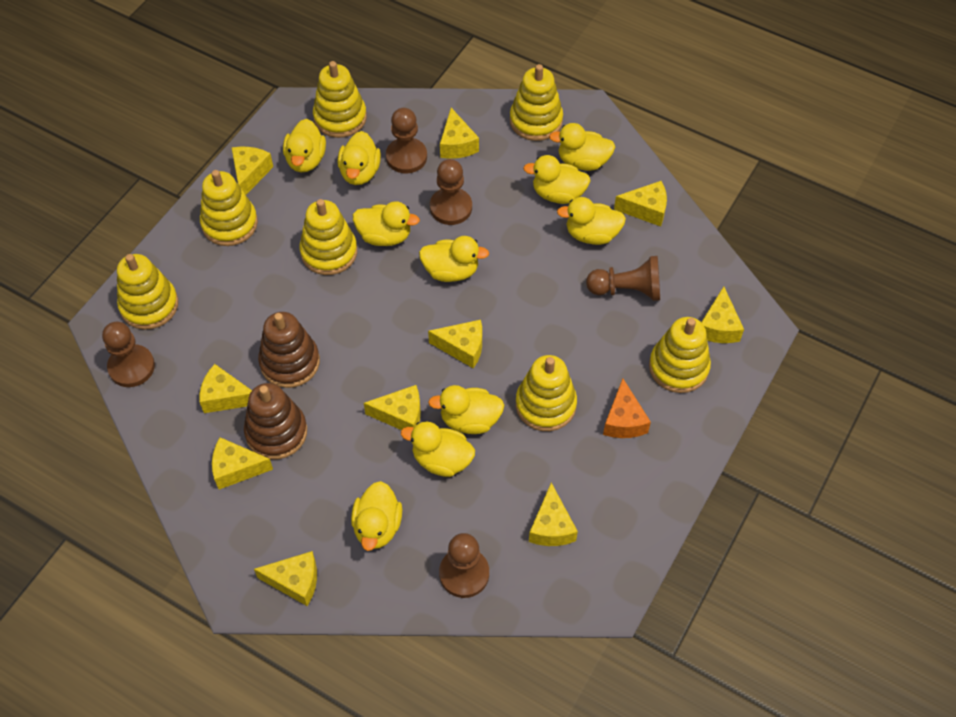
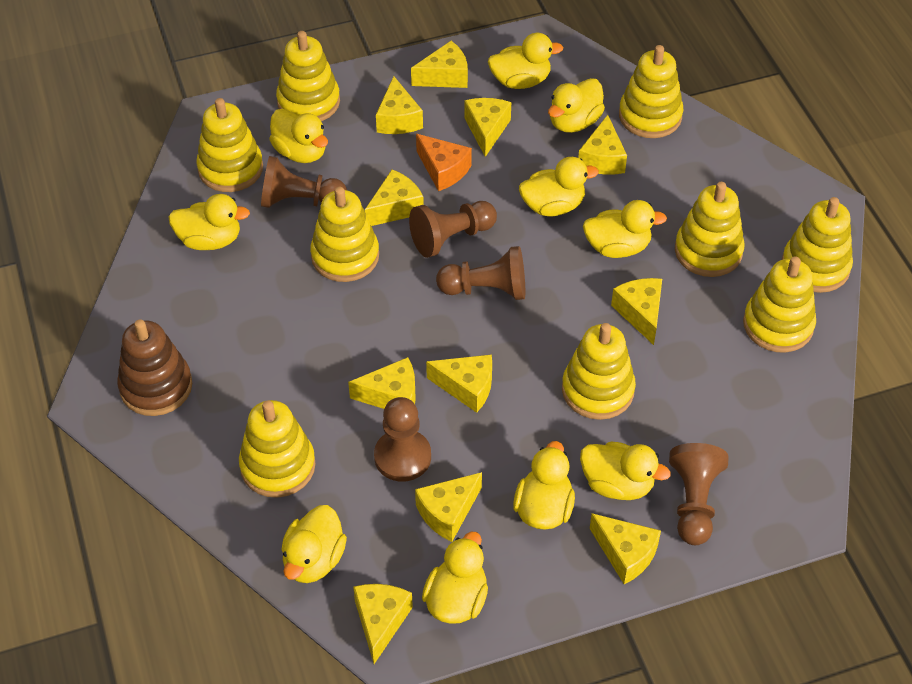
brown stacking toy: 2 -> 1
yellow cheese: 10 -> 11
yellow stacking toy: 7 -> 9

